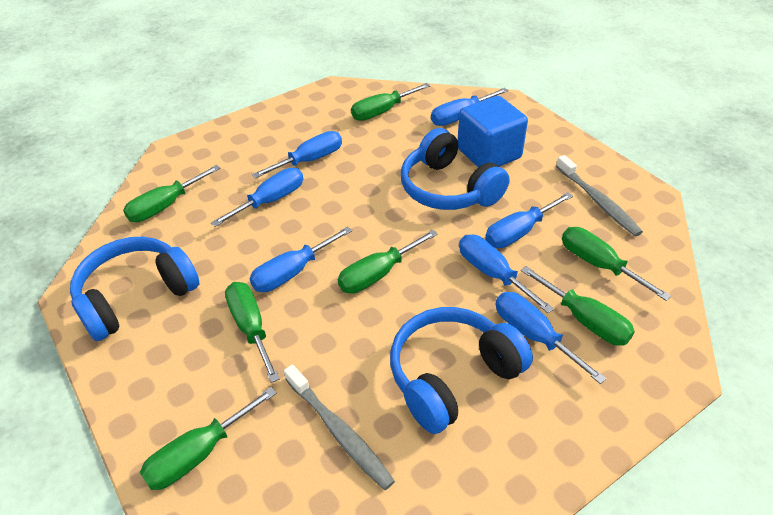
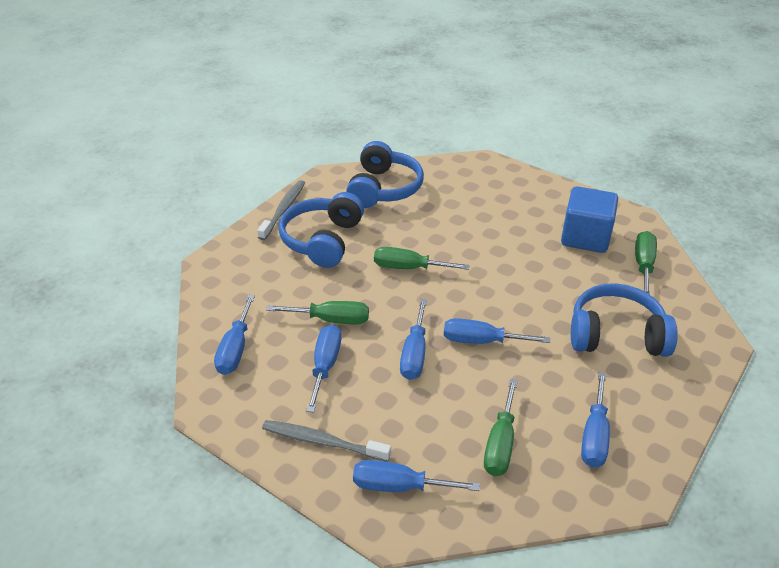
blue screwdriver: 7 -> 6
green screwdriver: 7 -> 4

